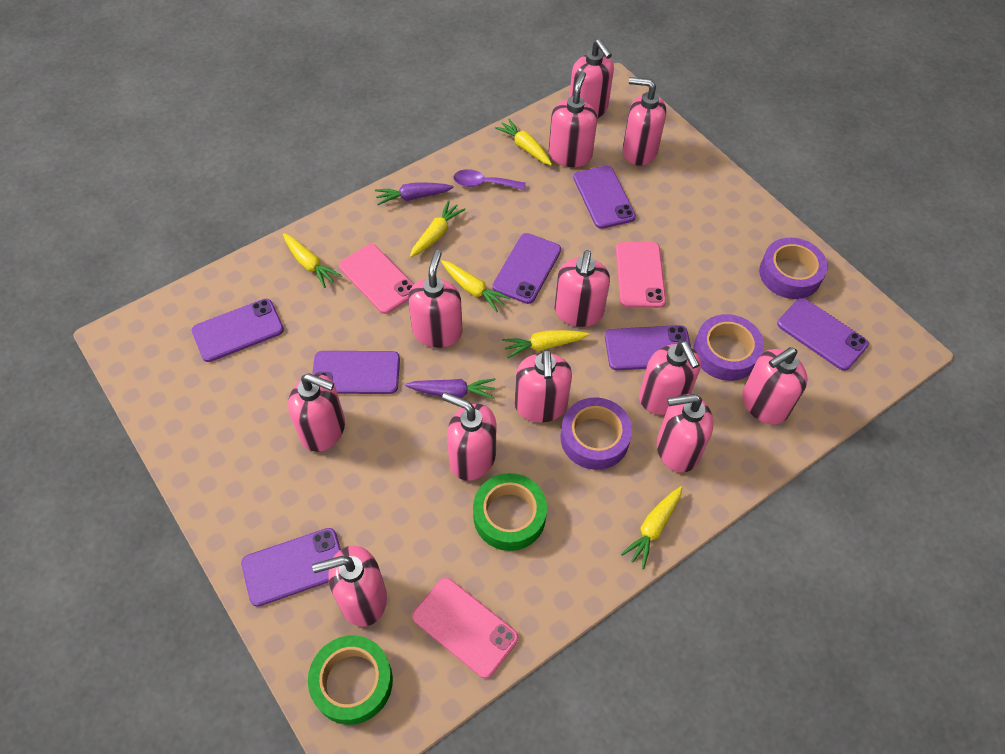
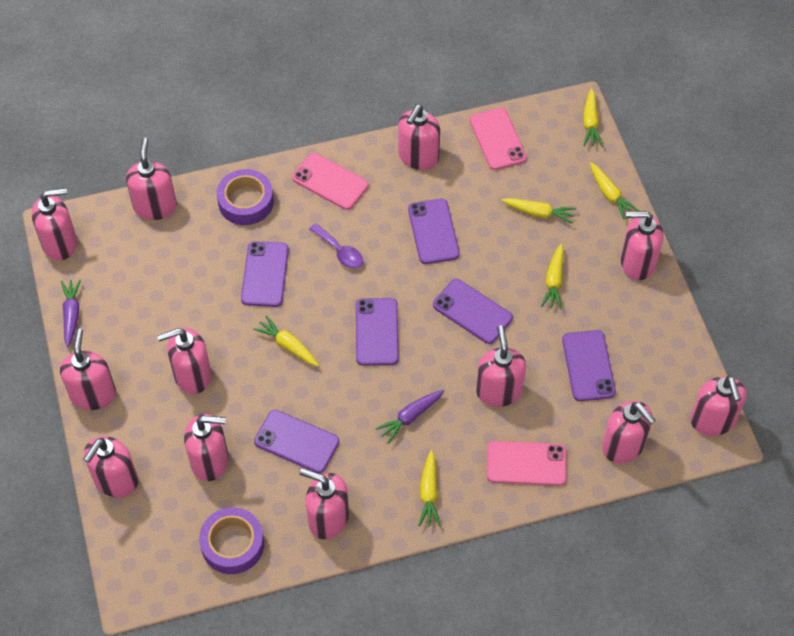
green tape: 2 -> 0
purple phone: 7 -> 6
purple tape: 3 -> 2

